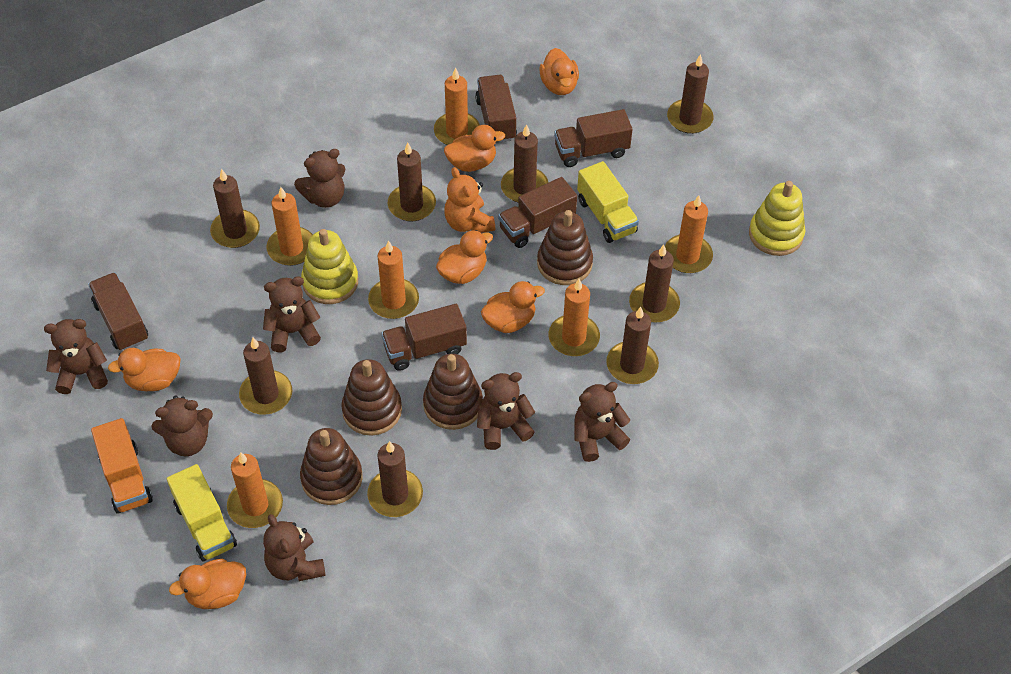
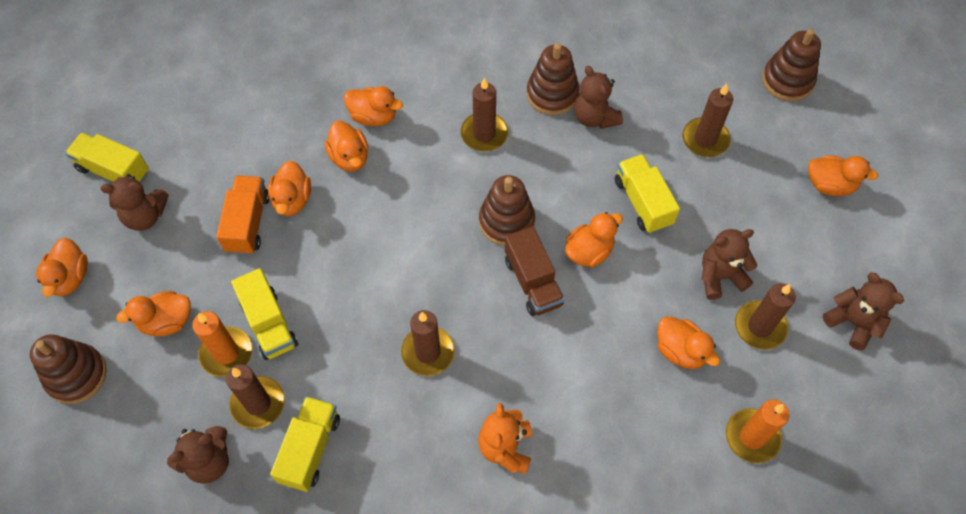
brown candle: 8 -> 5
brown teddy bear: 7 -> 5
brown truck: 5 -> 1
orange candle: 6 -> 2
orange duck: 6 -> 8
yellow stacking toy: 2 -> 0
yellow truck: 2 -> 4

